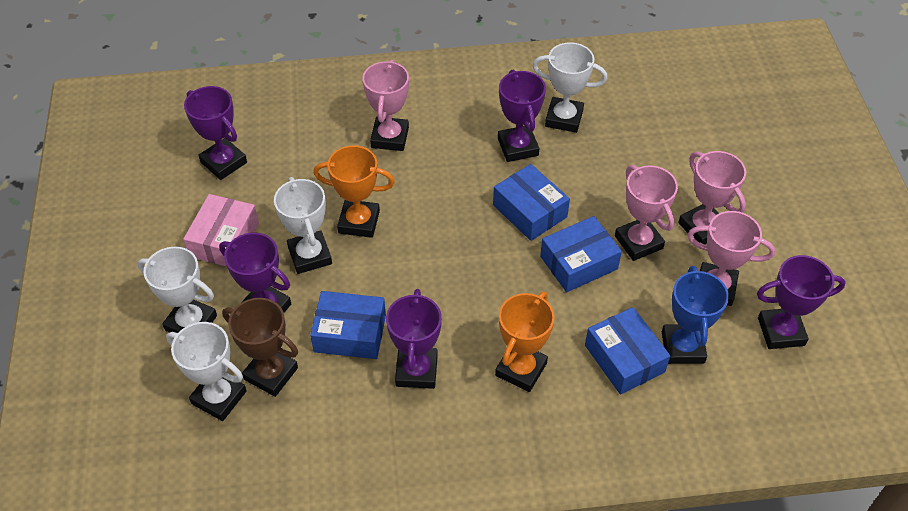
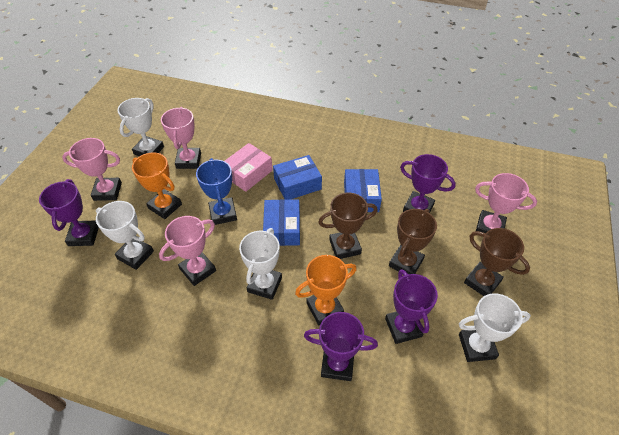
blue box: 4 -> 3
brown trophy: 1 -> 3
purple trophy: 5 -> 4

